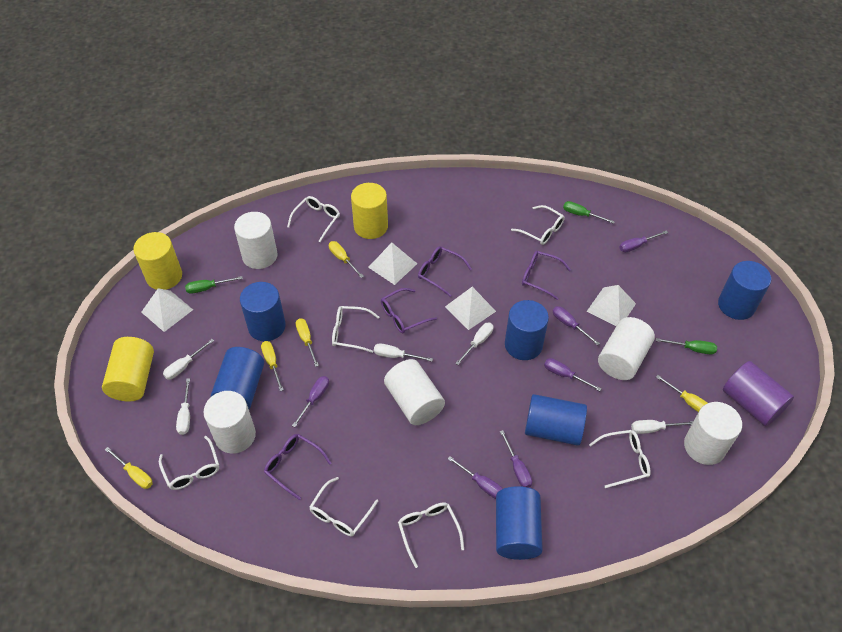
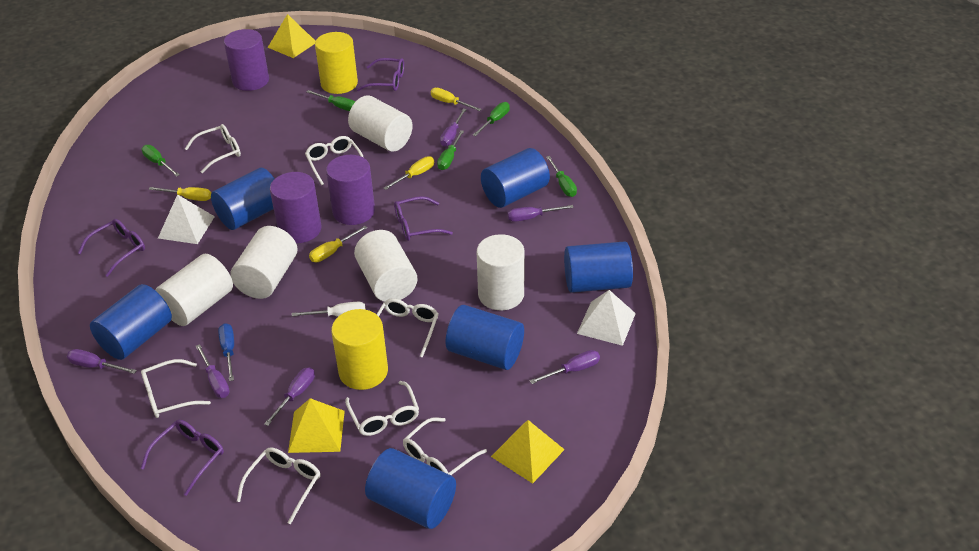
blue screwdriver: 0 -> 1
green screwdriver: 3 -> 5
purple cylinder: 1 -> 3
white pyramid: 4 -> 2
white screwdriver: 5 -> 1
yellow cylinder: 3 -> 2
yellow pyramid: 0 -> 3
yellow screwdriver: 5 -> 4

